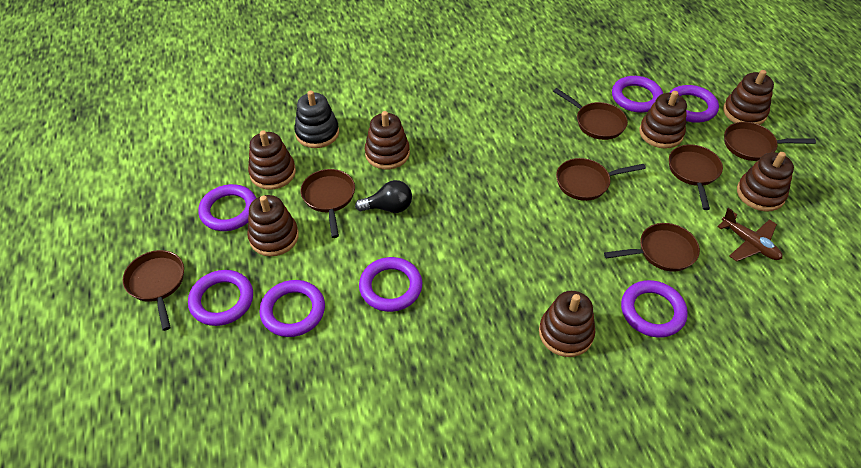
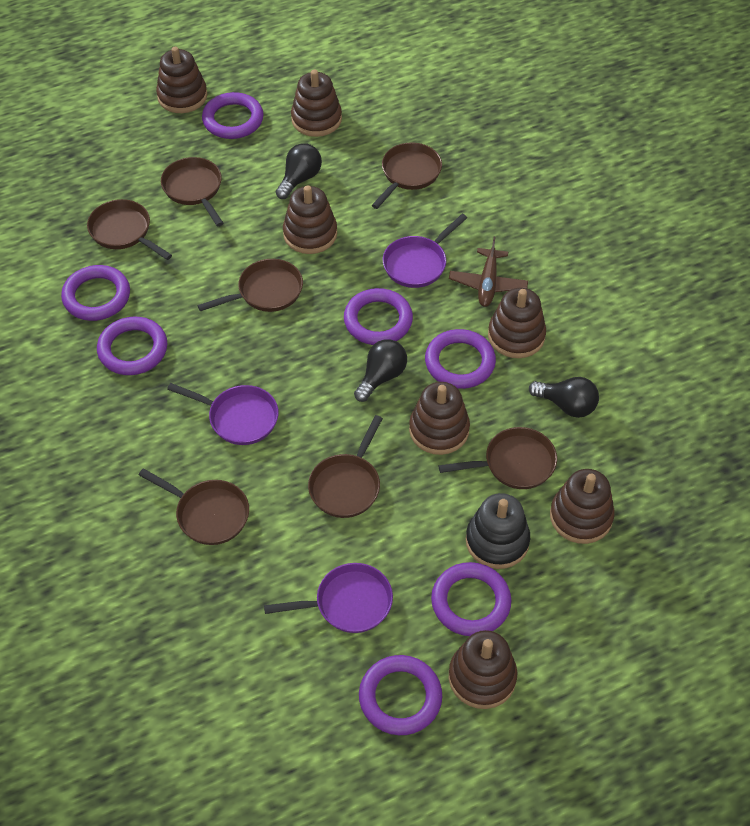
black light bulb: 1 -> 3
purple pan: 0 -> 3

